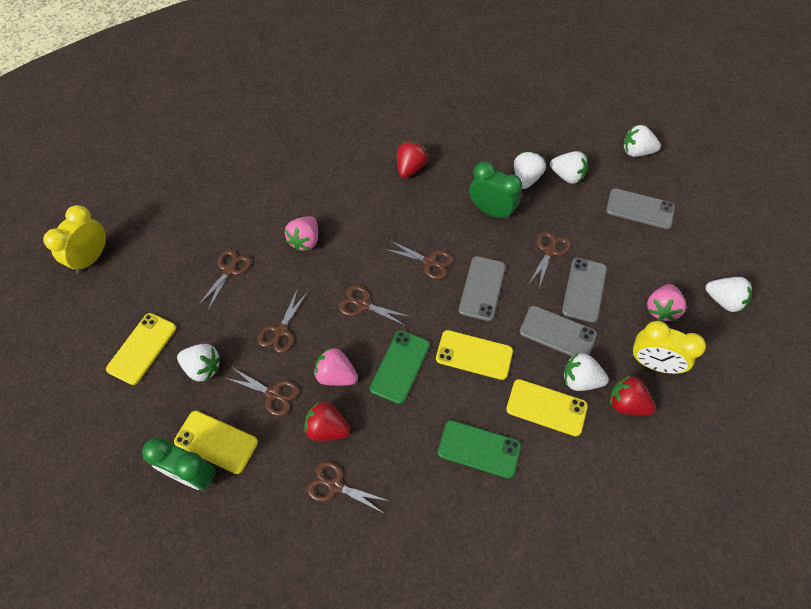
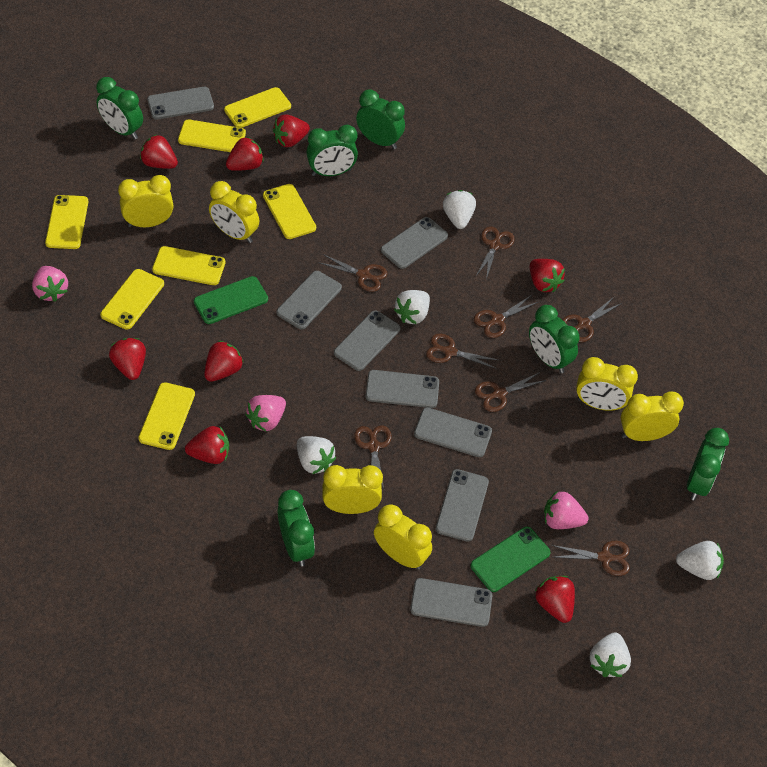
brown scissors: 7 -> 8
green clock: 2 -> 6
grey phone: 4 -> 8
red strawberry: 3 -> 8
white strawberry: 6 -> 5
yellow clock: 2 -> 6
yellow phone: 4 -> 7

